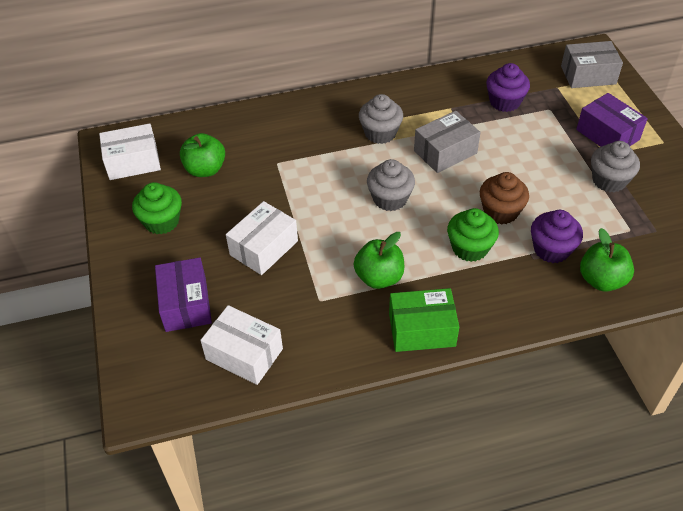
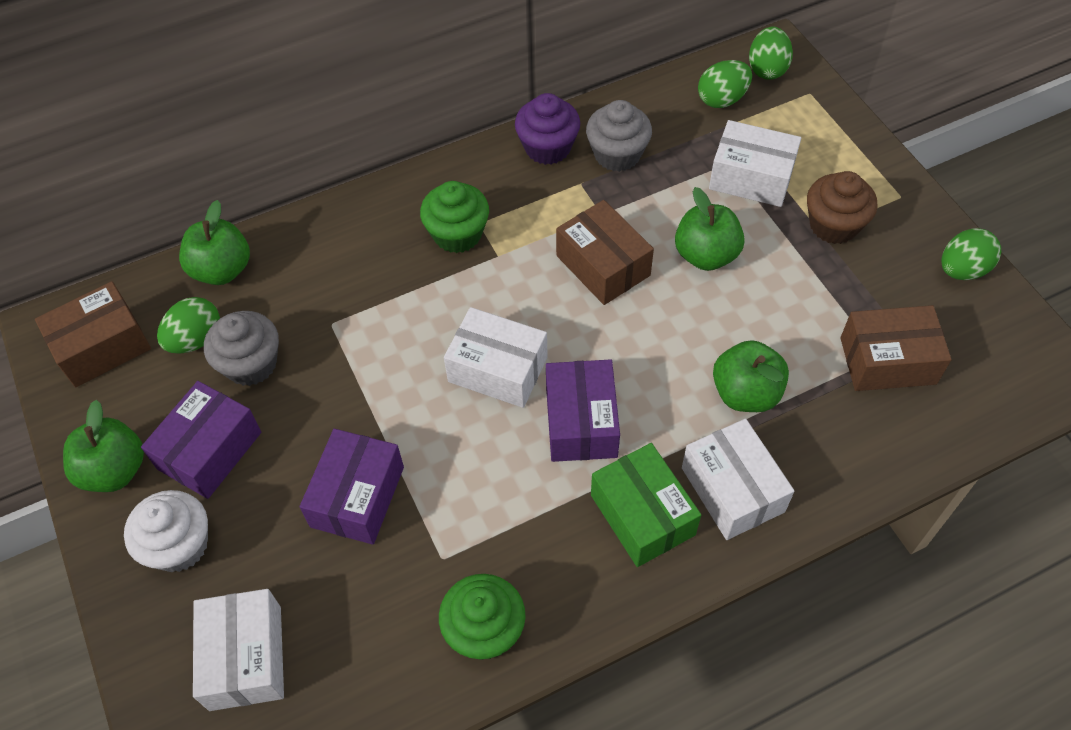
brown box: 0 -> 3
green apple: 3 -> 4
green egg: 0 -> 4
grey box: 2 -> 0
grey cupcake: 3 -> 2
purple box: 2 -> 3
purple cupcake: 2 -> 1
white box: 3 -> 4
white cupcake: 0 -> 1

